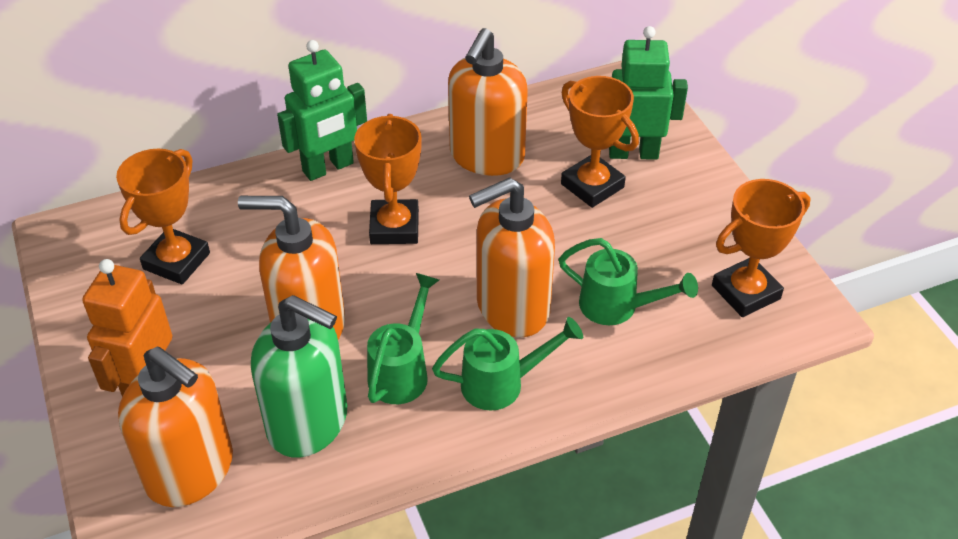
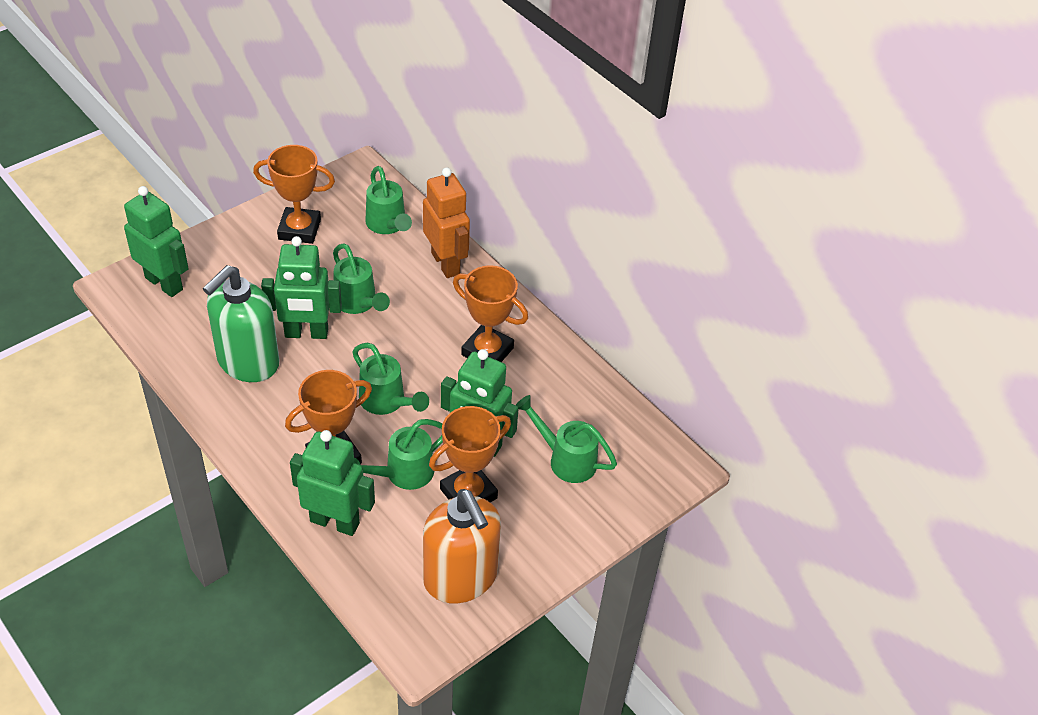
green robot: 2 -> 4
green watering can: 3 -> 5
orange soap dispenser: 4 -> 1

